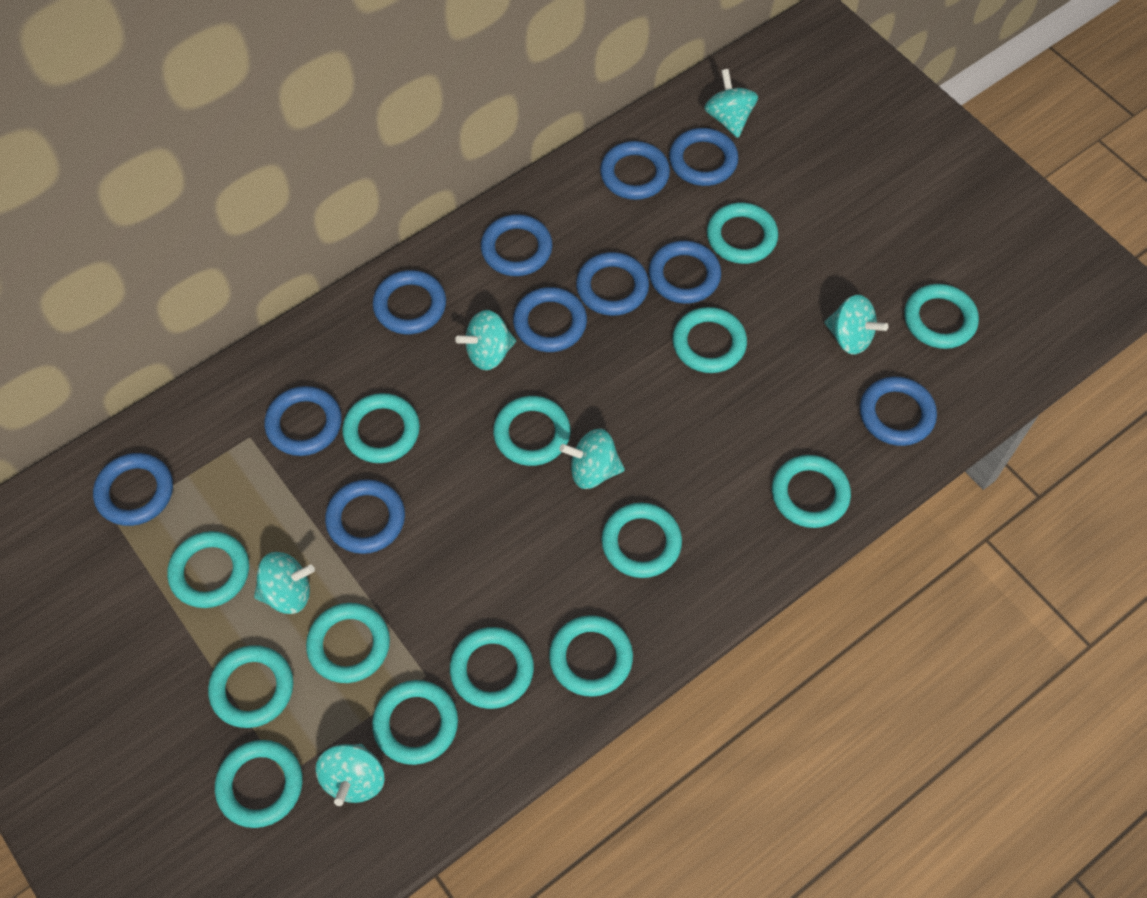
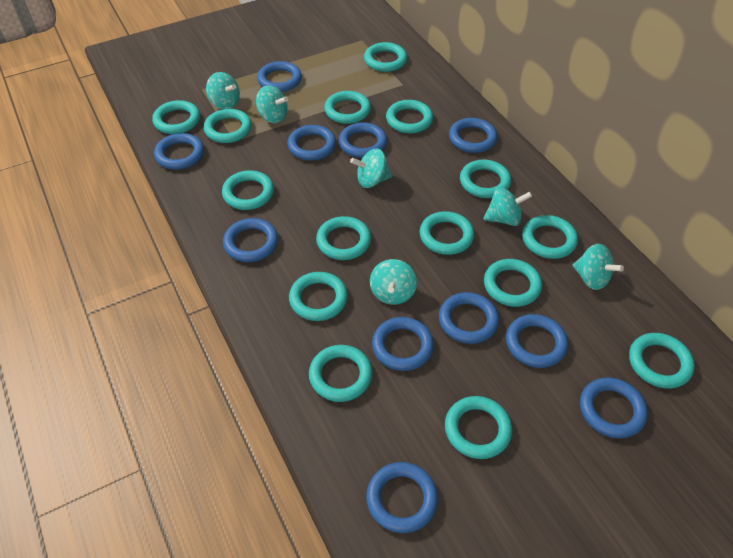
turquoise ring: 14 -> 15

